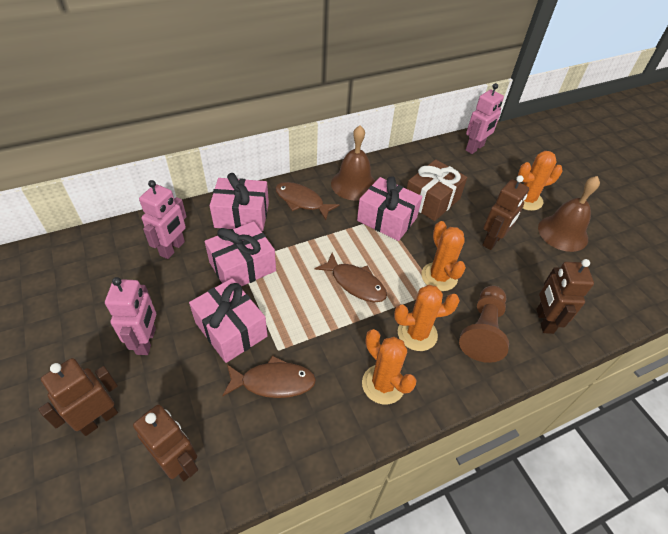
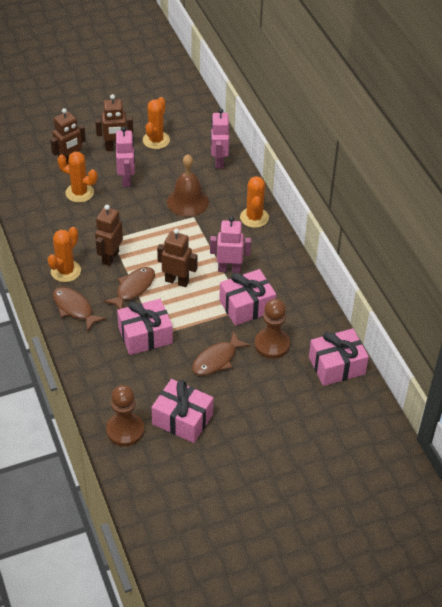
brown bell: 2 -> 1
brown gift: 1 -> 0
brown pawn: 1 -> 2

